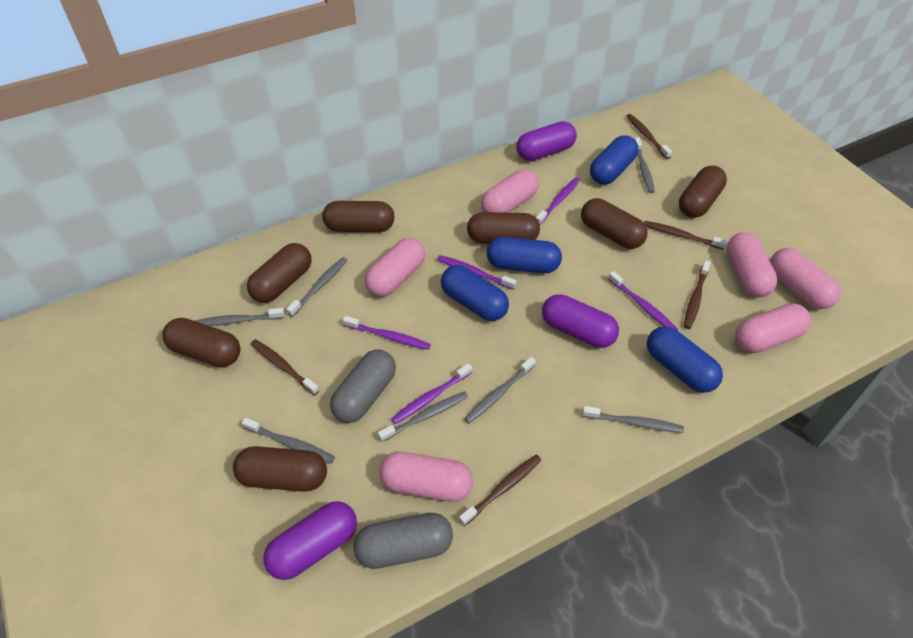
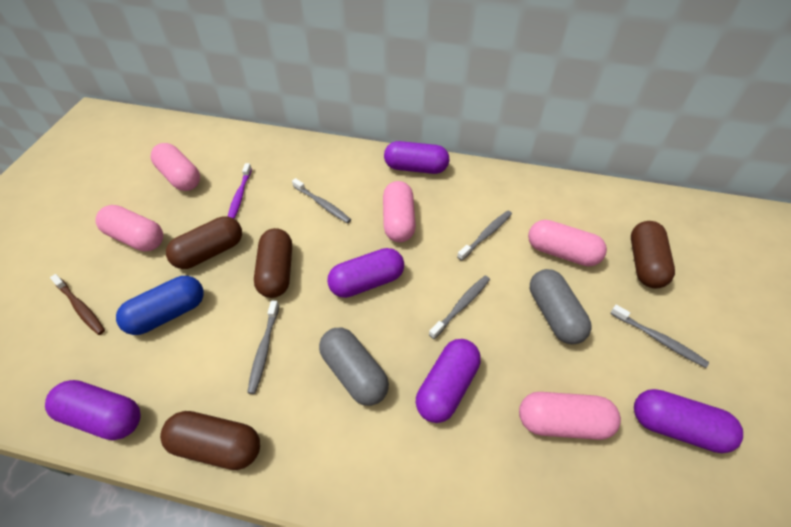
blue capsule: 4 -> 1
brown capsule: 7 -> 4
brown toothbrush: 5 -> 1
grey toothbrush: 7 -> 5
pink capsule: 6 -> 5
purple capsule: 3 -> 5
purple toothbrush: 5 -> 1

